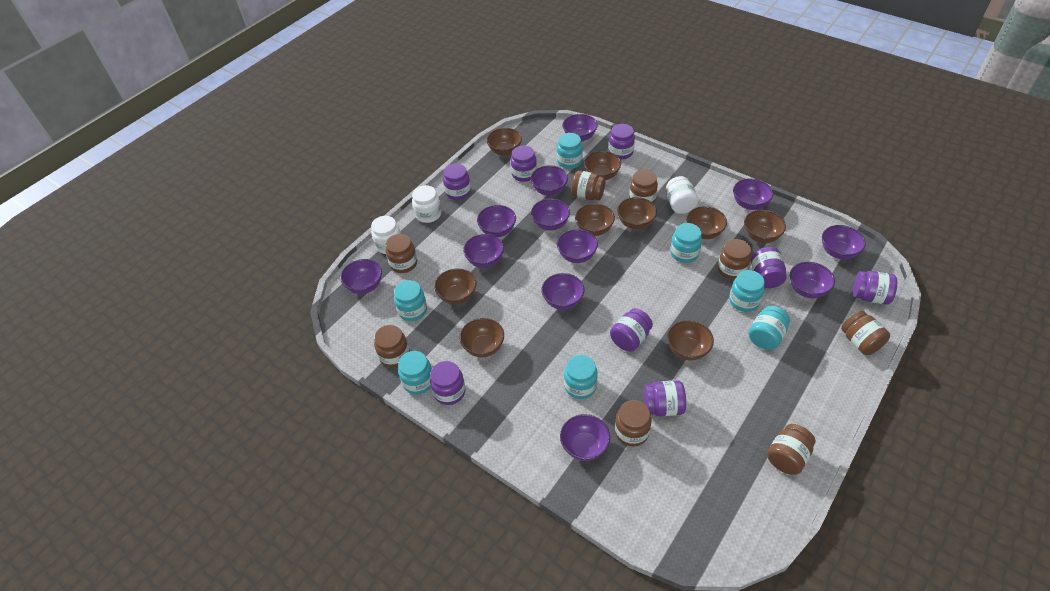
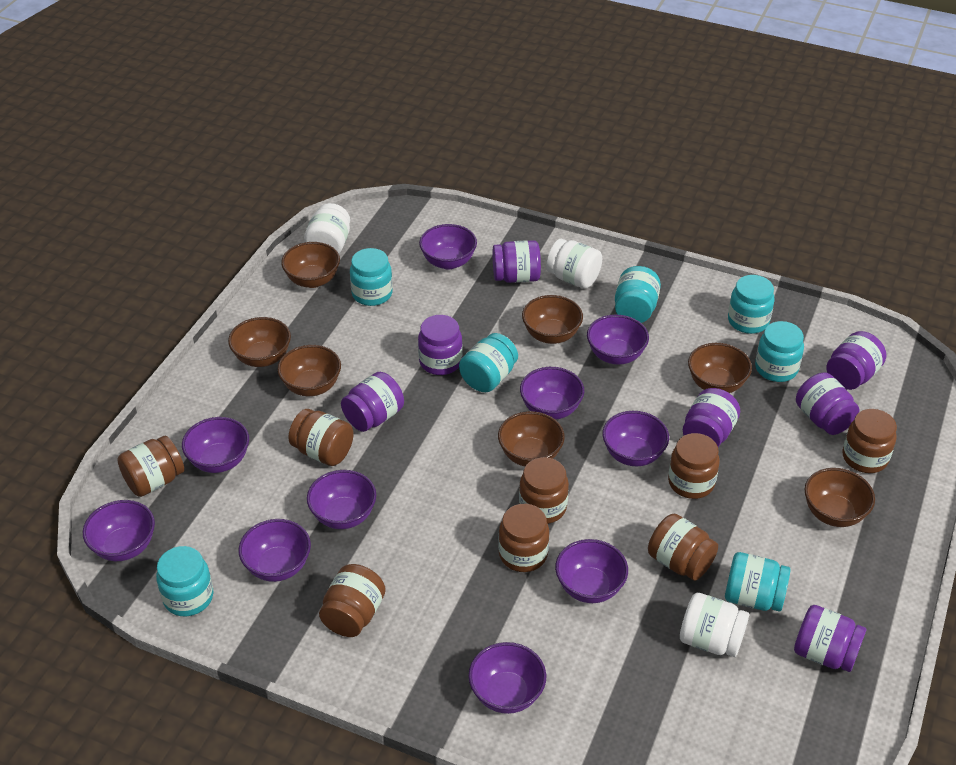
brown bowl: 9 -> 7
purple bowl: 12 -> 10
purple jar: 8 -> 7

